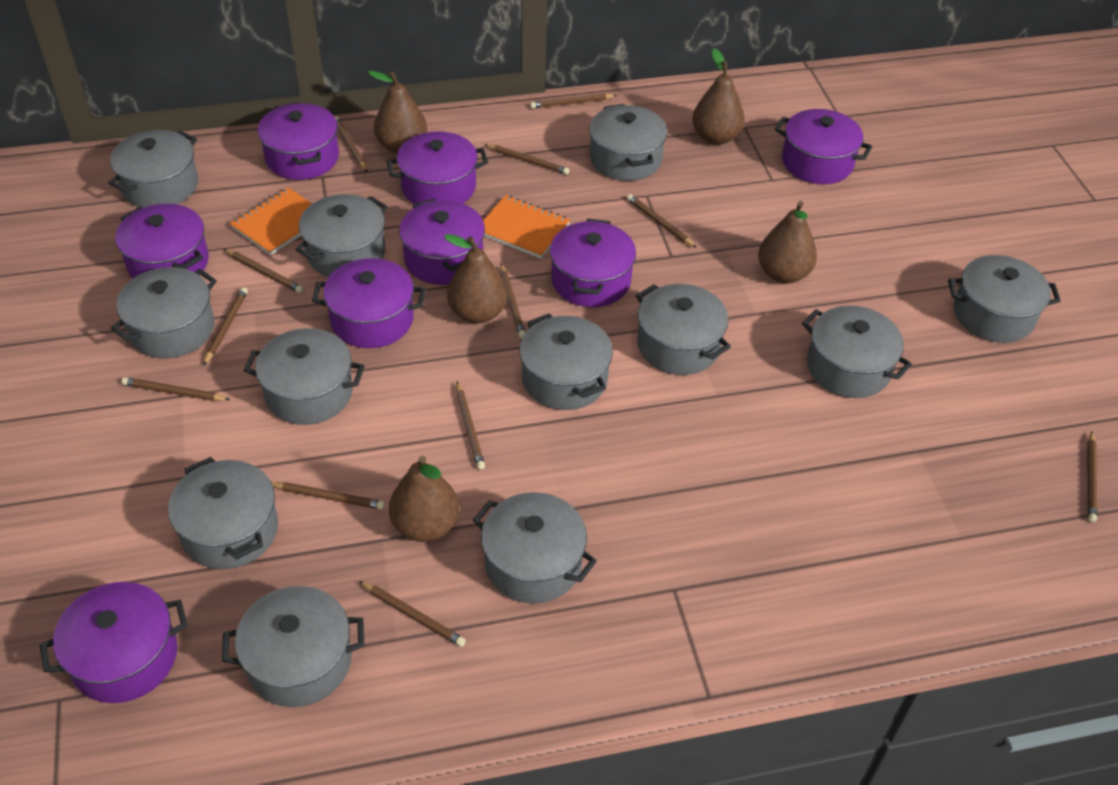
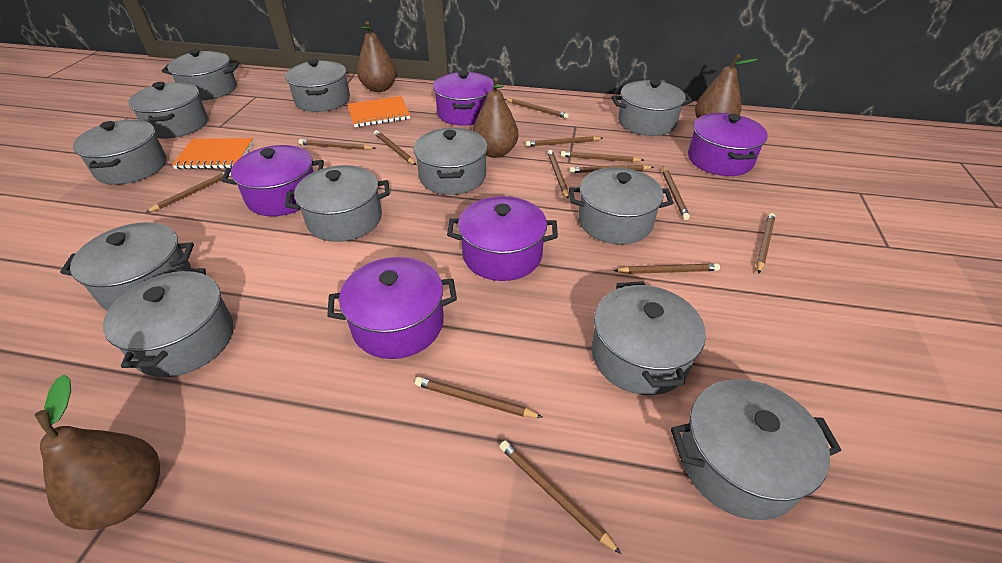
brown pear: 5 -> 4
brown pencil: 12 -> 13
purple pot: 8 -> 5

